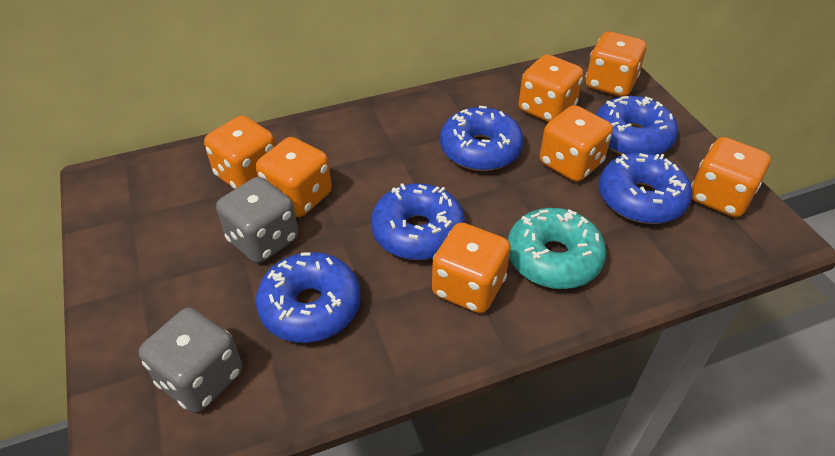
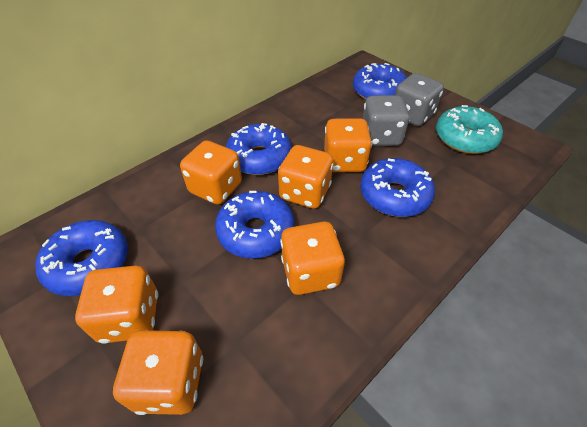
orange dice: 7 -> 6

